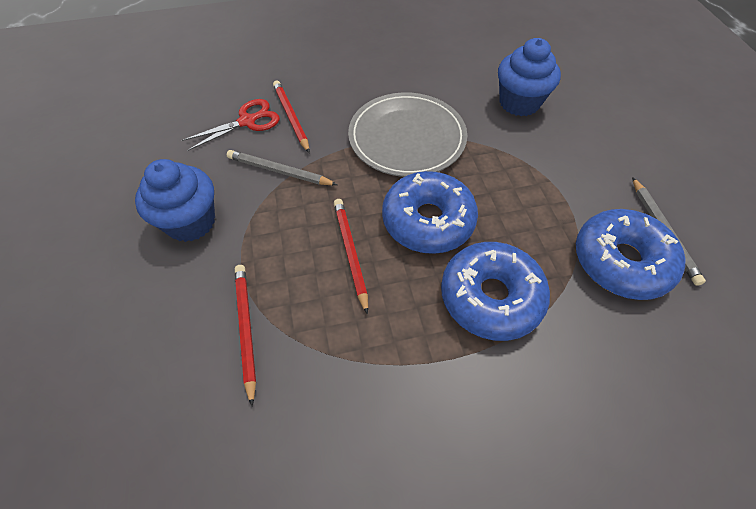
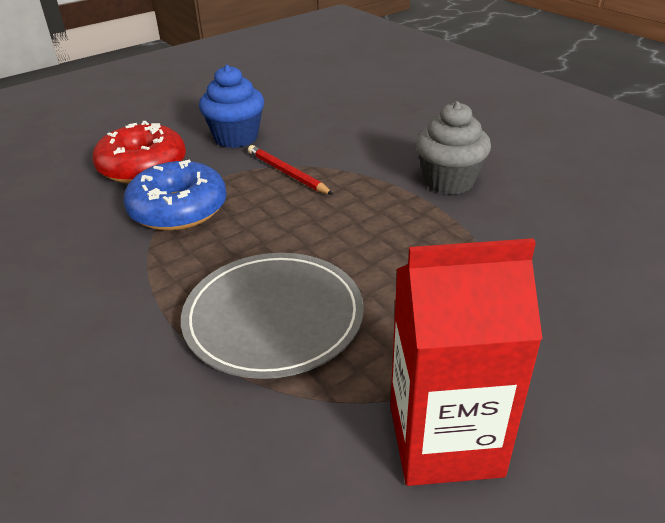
blue cupcake: 2 -> 1
blue donut: 3 -> 1
grey cupcake: 0 -> 1
grey pencil: 2 -> 0
red carton: 0 -> 1
red donut: 0 -> 1
red pencil: 3 -> 1
red scissors: 1 -> 0

